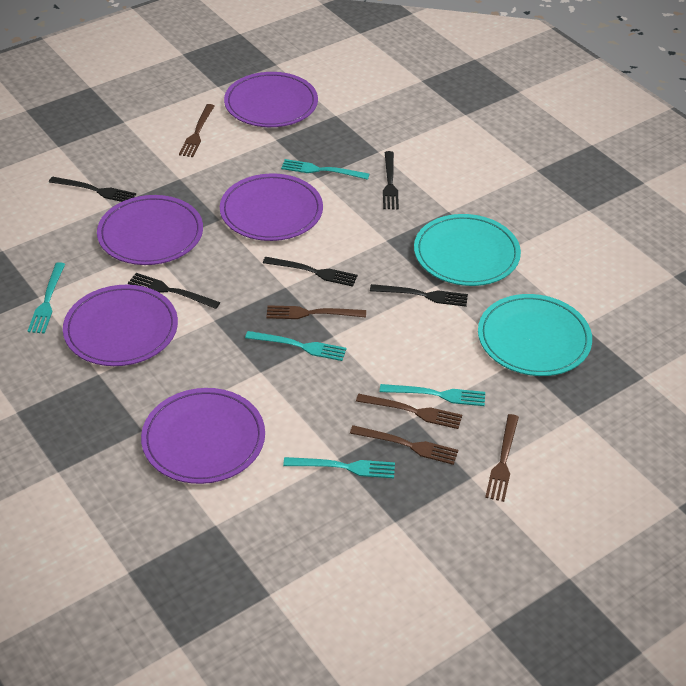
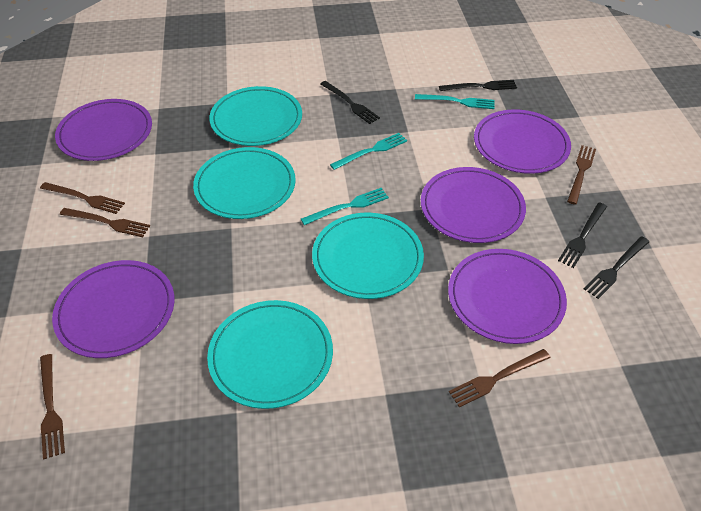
black fork: 5 -> 4
turquoise fork: 5 -> 3
turquoise plate: 2 -> 4

